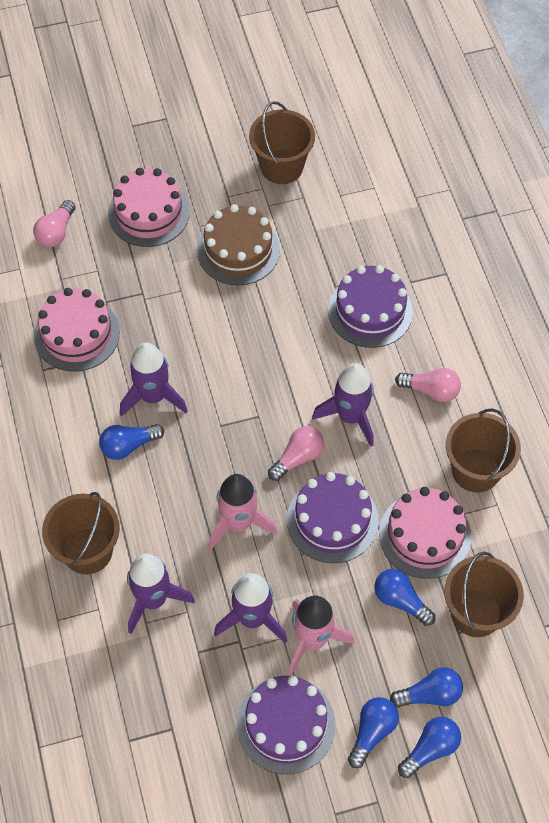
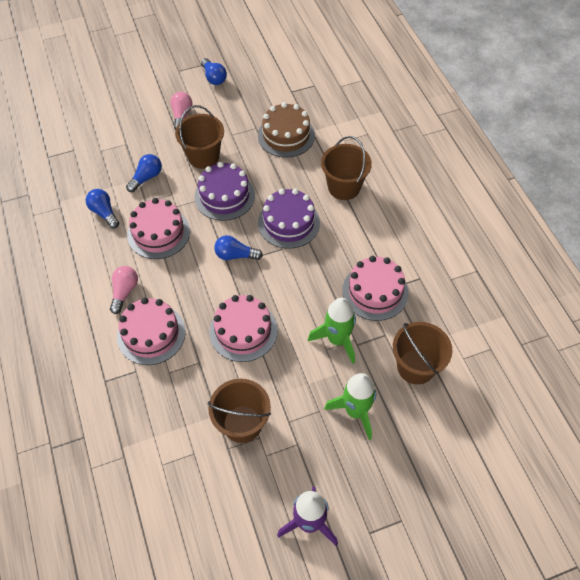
blue light bulb: 5 -> 4
green rocket: 0 -> 2
pink cake: 3 -> 4
pink light bulb: 3 -> 2
pink rocket: 2 -> 0
purple cake: 3 -> 2
purple rocket: 4 -> 1

